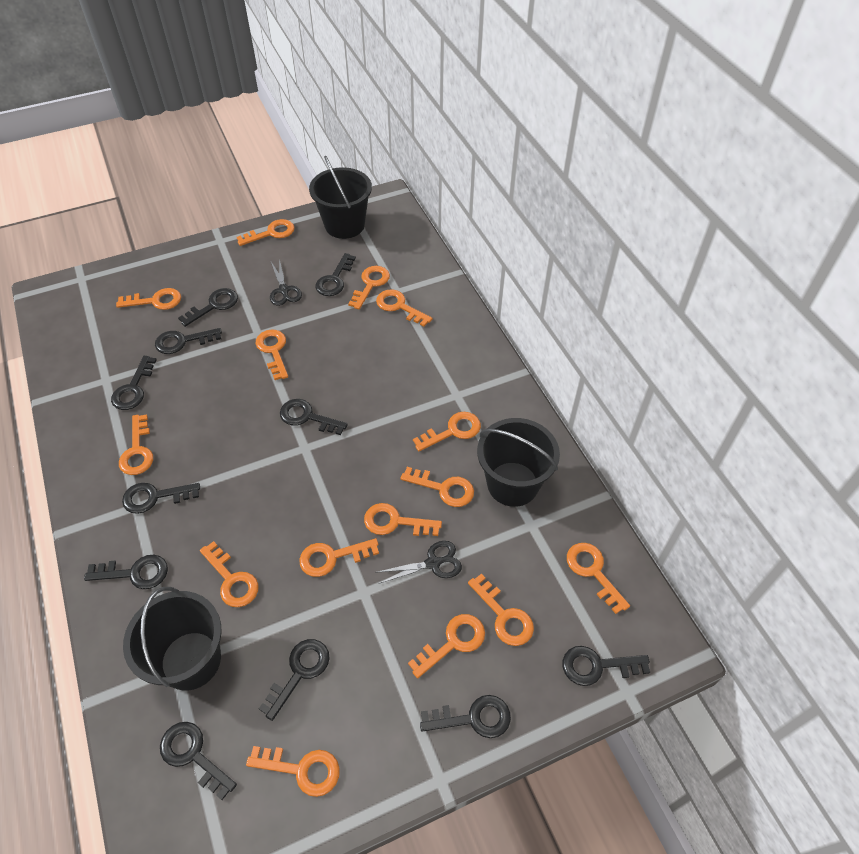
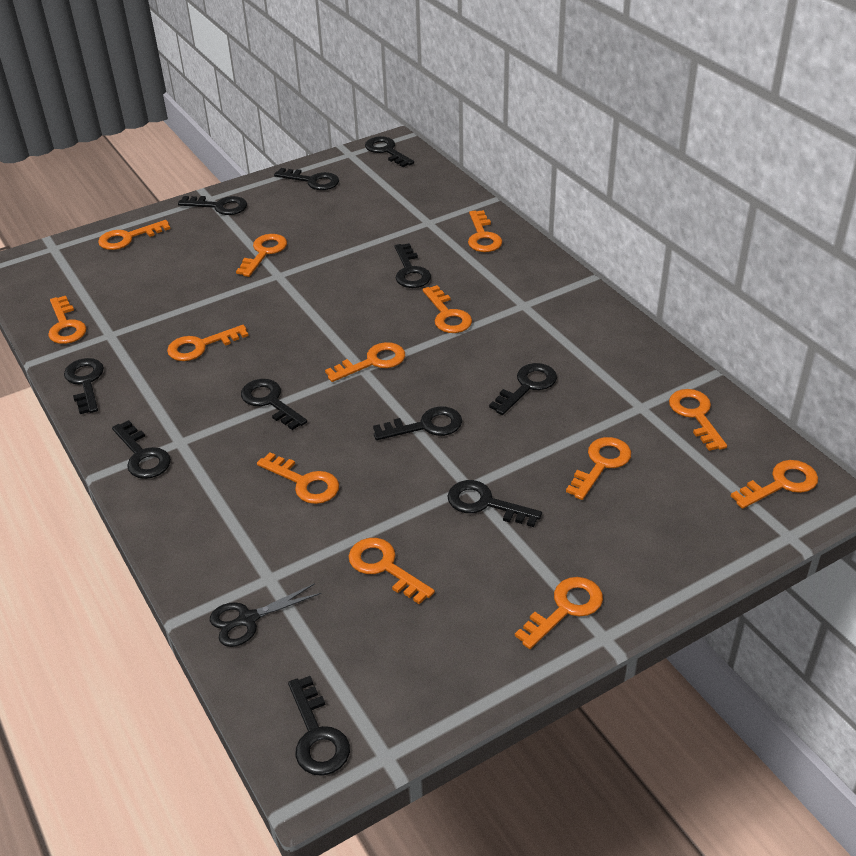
black bucket: 3 -> 0
black scissors: 2 -> 1
orange key: 15 -> 13

